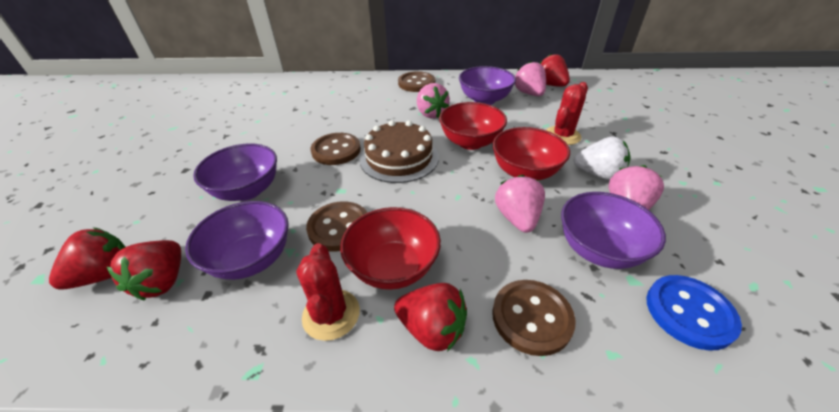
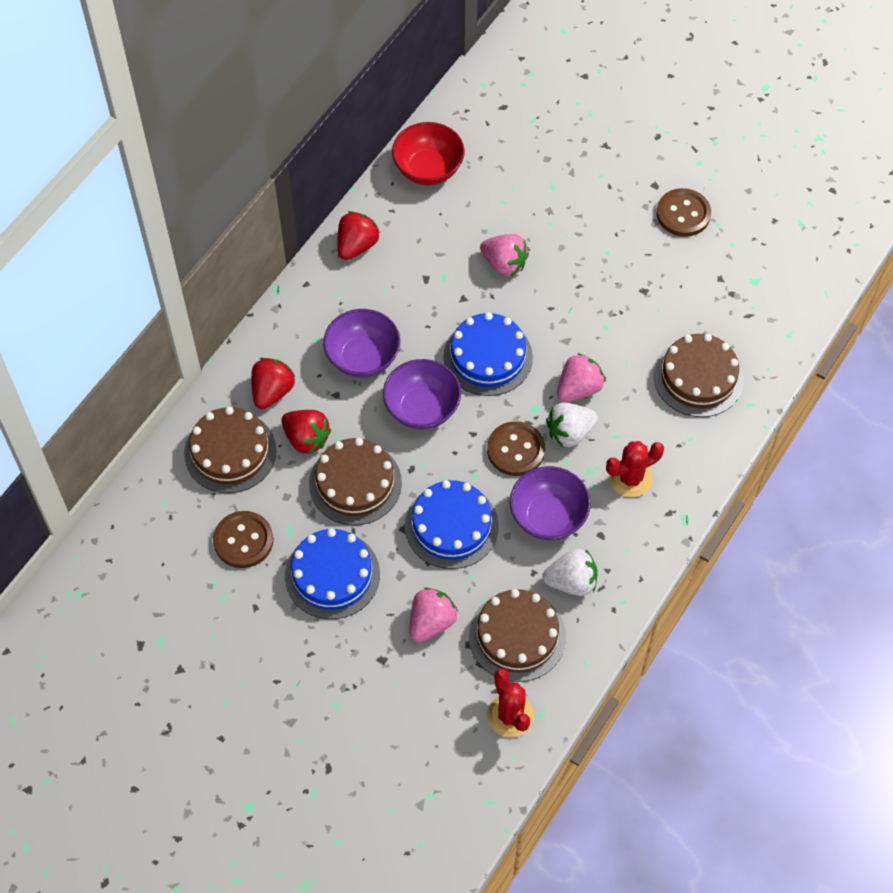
blue button: 1 -> 0
blue cake: 0 -> 3
brown button: 4 -> 3
brown cake: 1 -> 4
pink strawberry: 4 -> 3
purple bowl: 4 -> 3
red bowl: 3 -> 1
red strawberry: 4 -> 3
white strawberry: 1 -> 2

